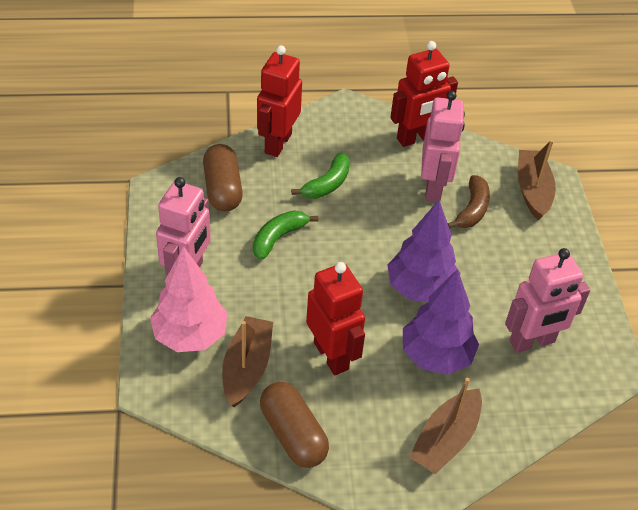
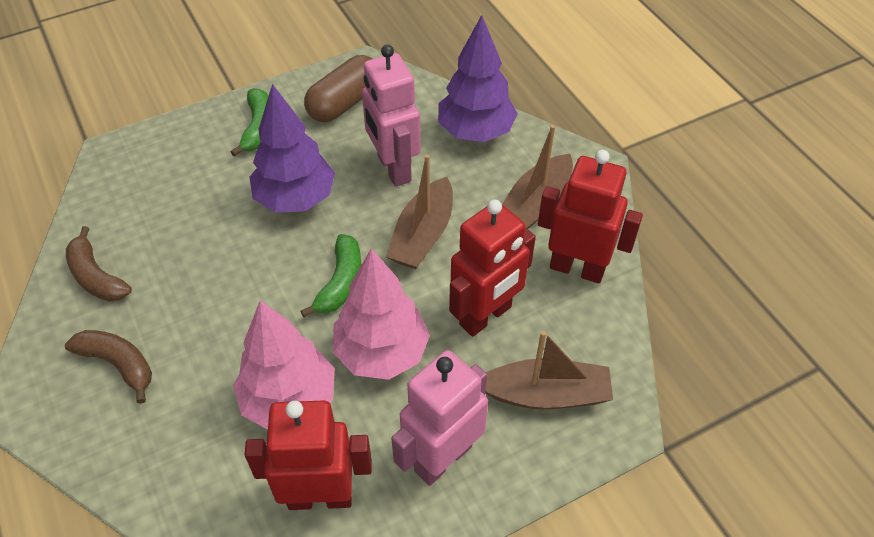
brown banana: 1 -> 2
brown capsule: 2 -> 1
pink robot: 3 -> 2
pink tree: 1 -> 2

